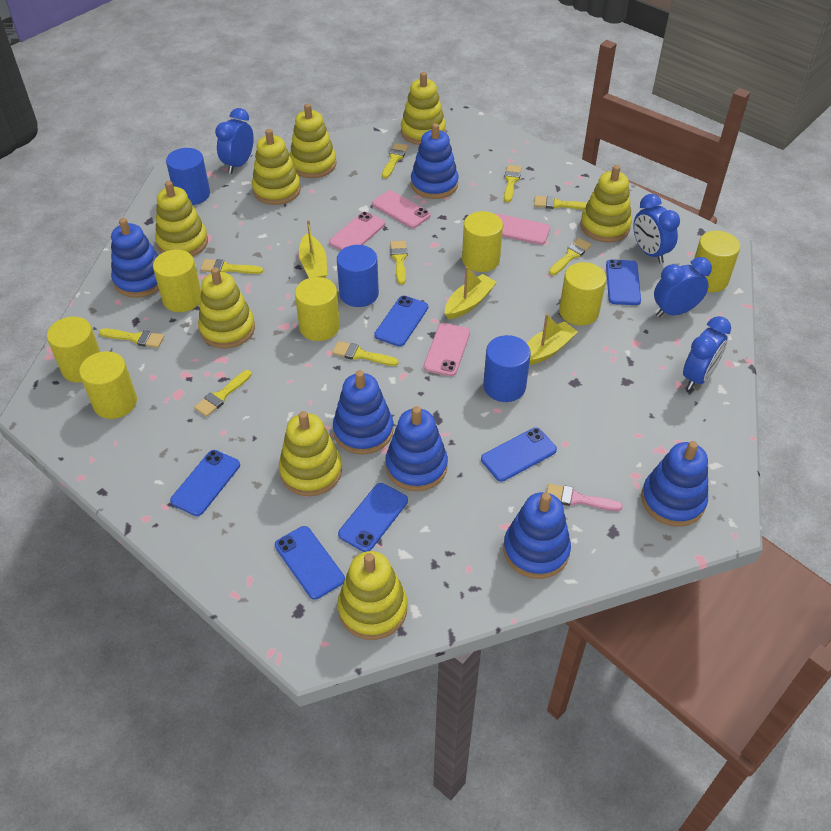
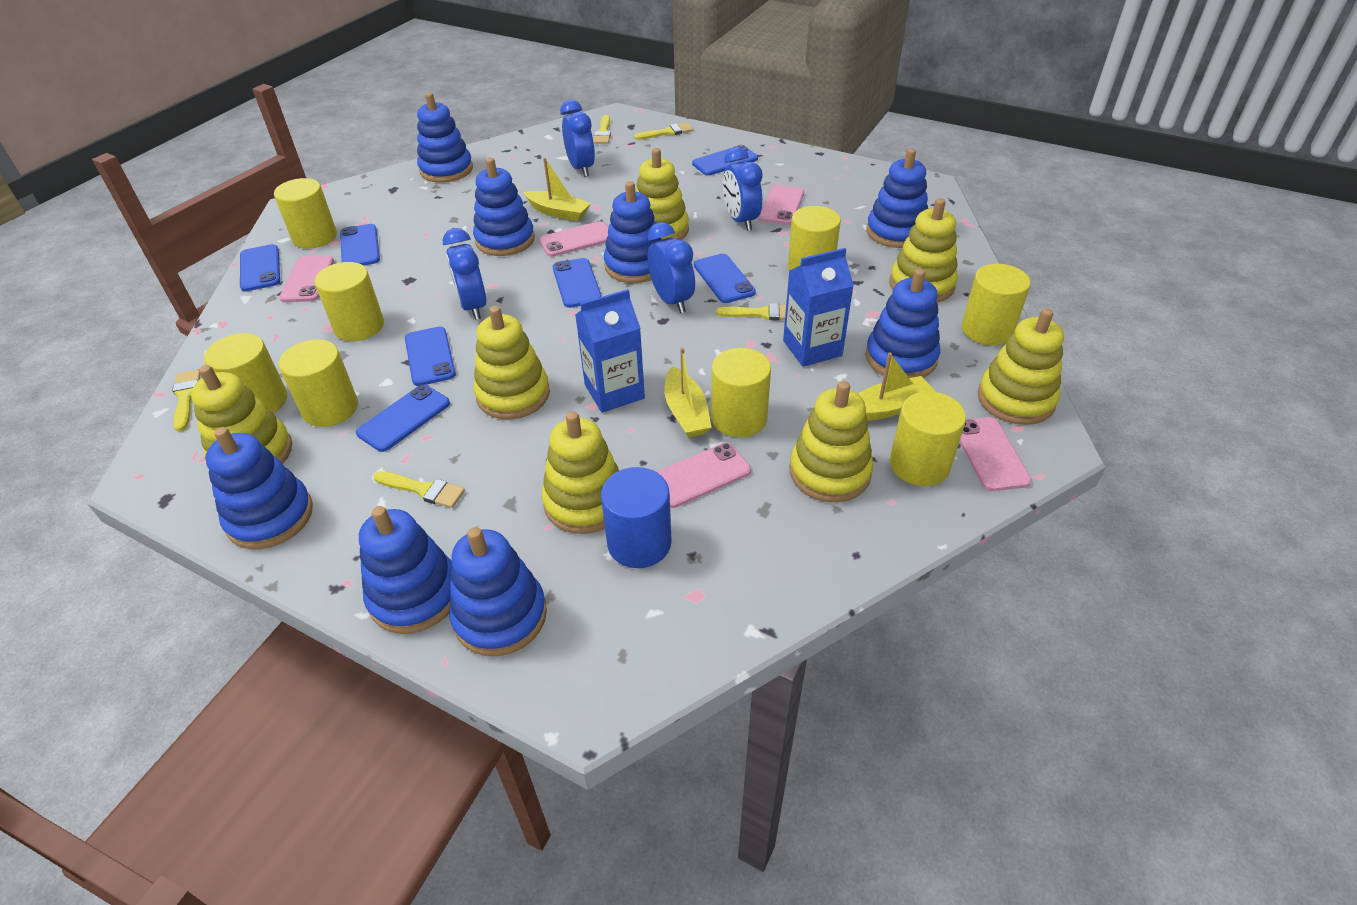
blue carton: 0 -> 2
blue cylinder: 3 -> 1
blue phone: 6 -> 7
blue stacking toy: 6 -> 8
pink brush: 1 -> 0
pink phone: 4 -> 5
yellow brush: 9 -> 5
yellow cylinder: 7 -> 8
yellow stacking toy: 8 -> 7

